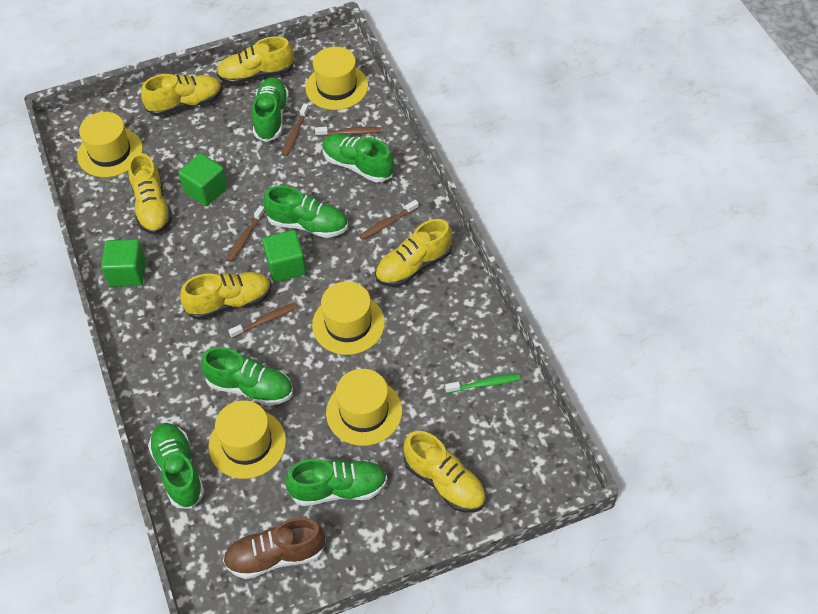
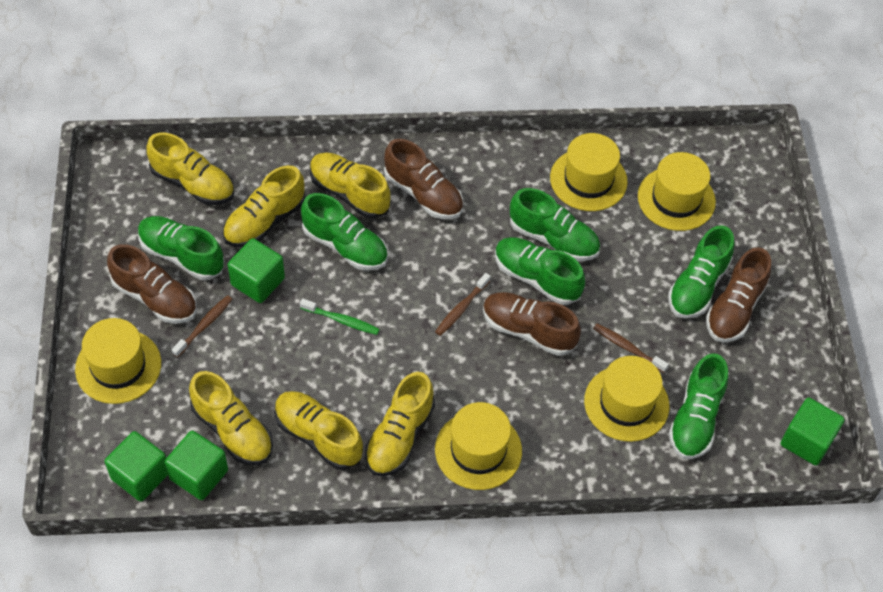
brown shoe: 1 -> 4
brown toothbrush: 5 -> 3
green cube: 3 -> 4

